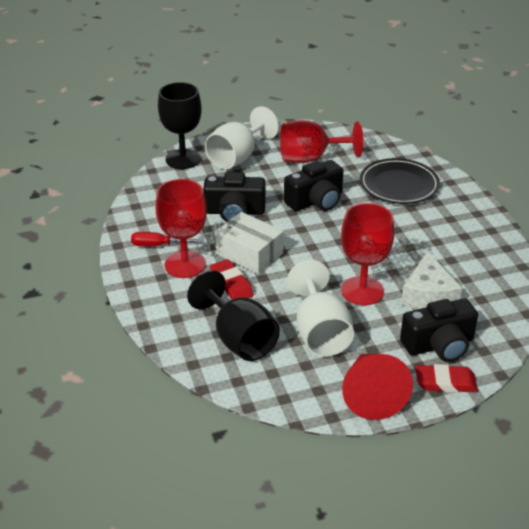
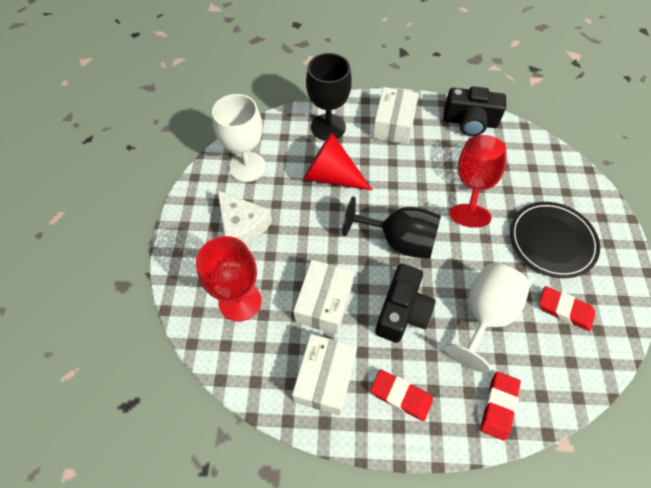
black camera: 3 -> 2
red eraser: 2 -> 3
red goblet: 3 -> 2
red screwdriver: 1 -> 0
white box: 1 -> 3

